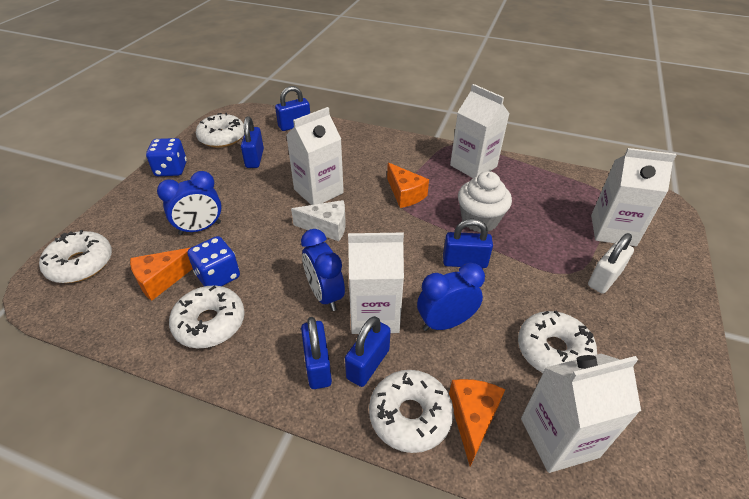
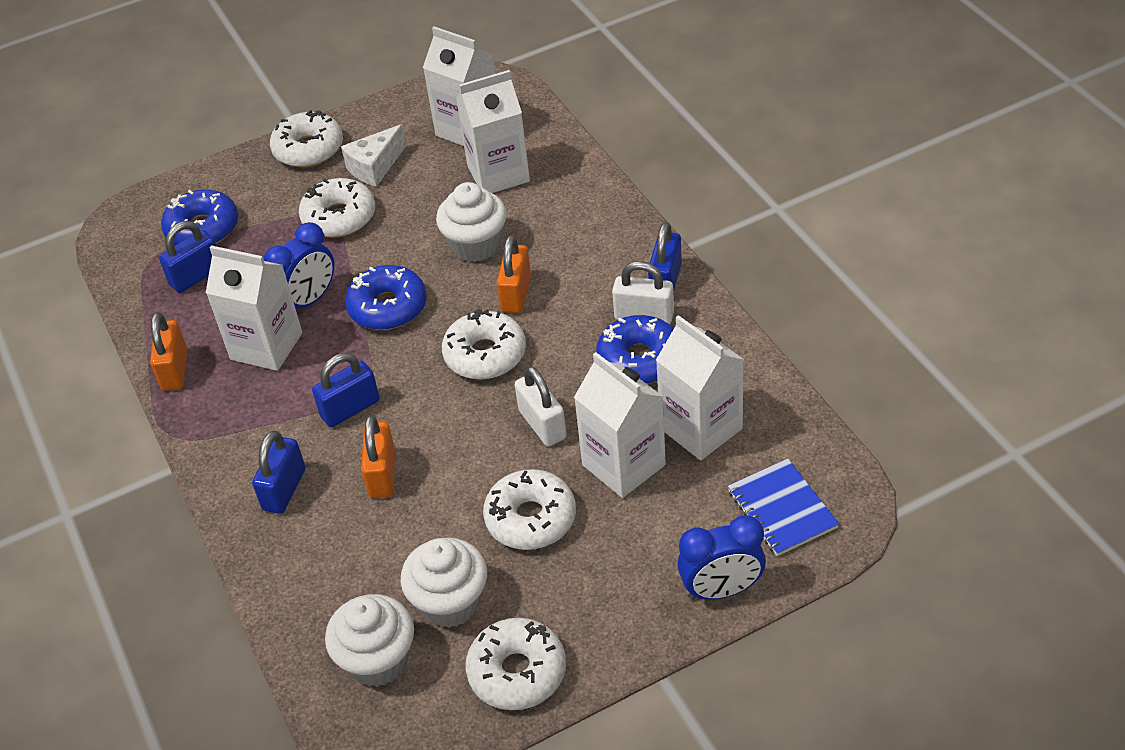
blue clock: 3 -> 2
blue dice: 2 -> 0
blue donut: 0 -> 3
blue notebook: 0 -> 1
blue padlock: 5 -> 4
orange cheese: 3 -> 0
orange padlock: 0 -> 3
white cupcake: 1 -> 3
white padlock: 1 -> 2

